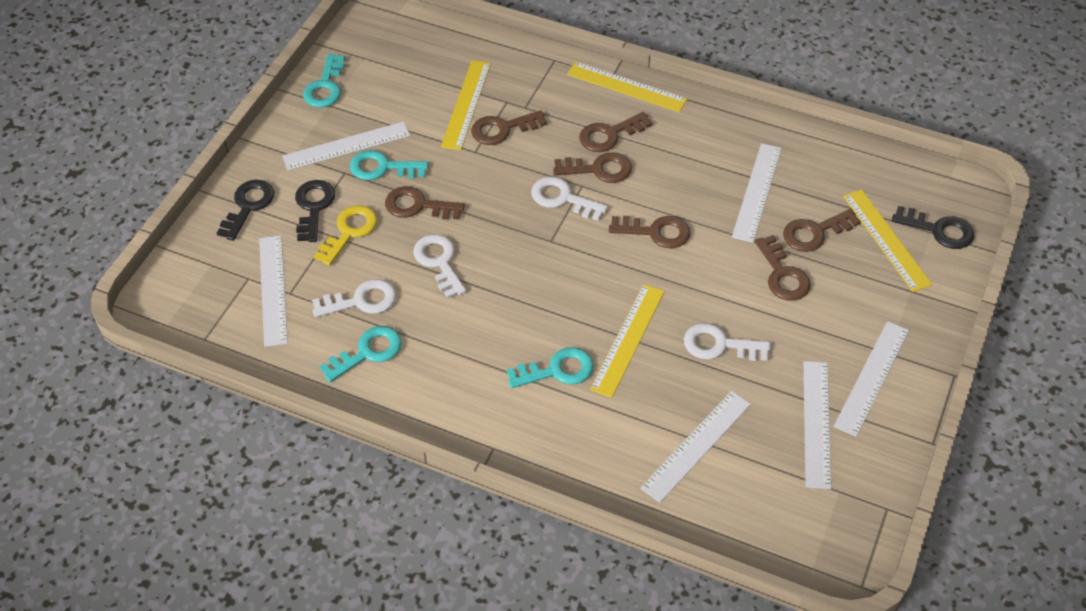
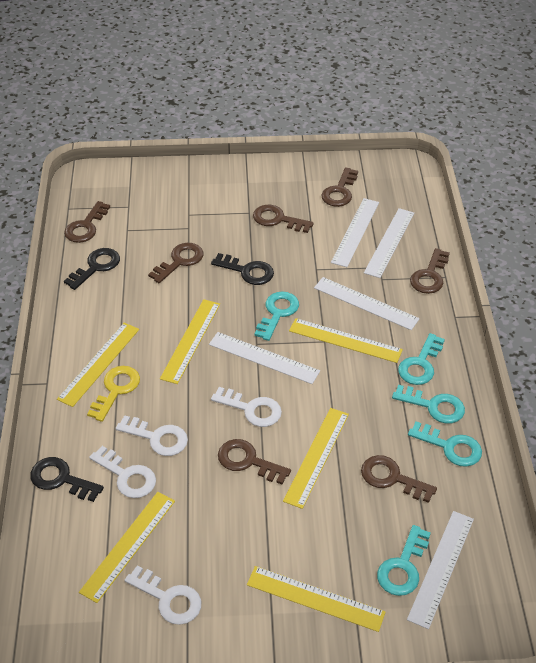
turquoise key: 4 -> 5
white ruler: 6 -> 5
yellow ruler: 4 -> 6

